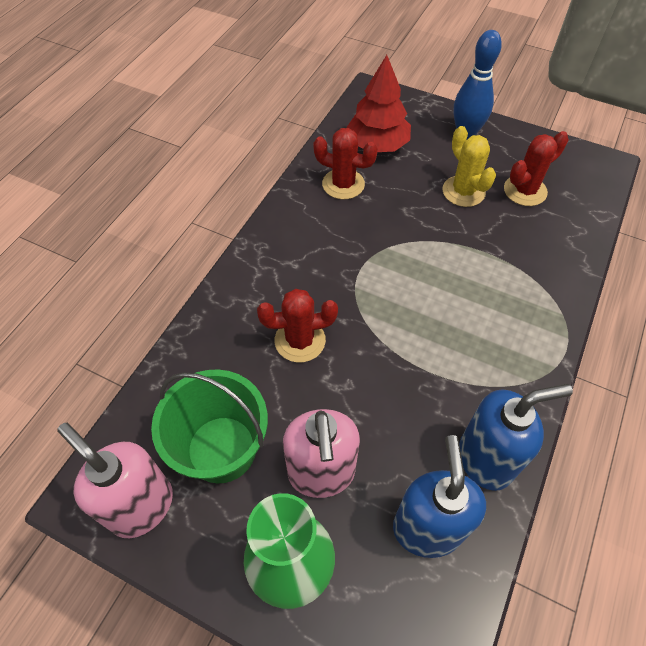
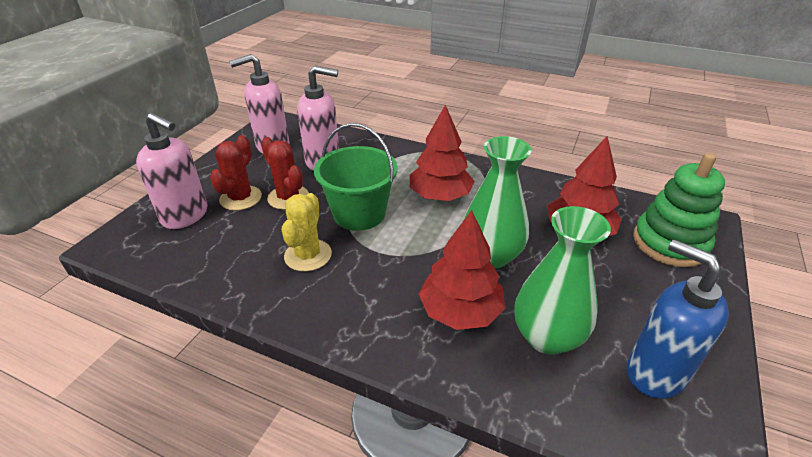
blue bowling pin: 1 -> 0
blue soap dispenser: 2 -> 1
green stacking toy: 0 -> 1
green vase: 1 -> 2
pink soap dispenser: 2 -> 3
red cactus: 3 -> 2
red tree: 1 -> 3

